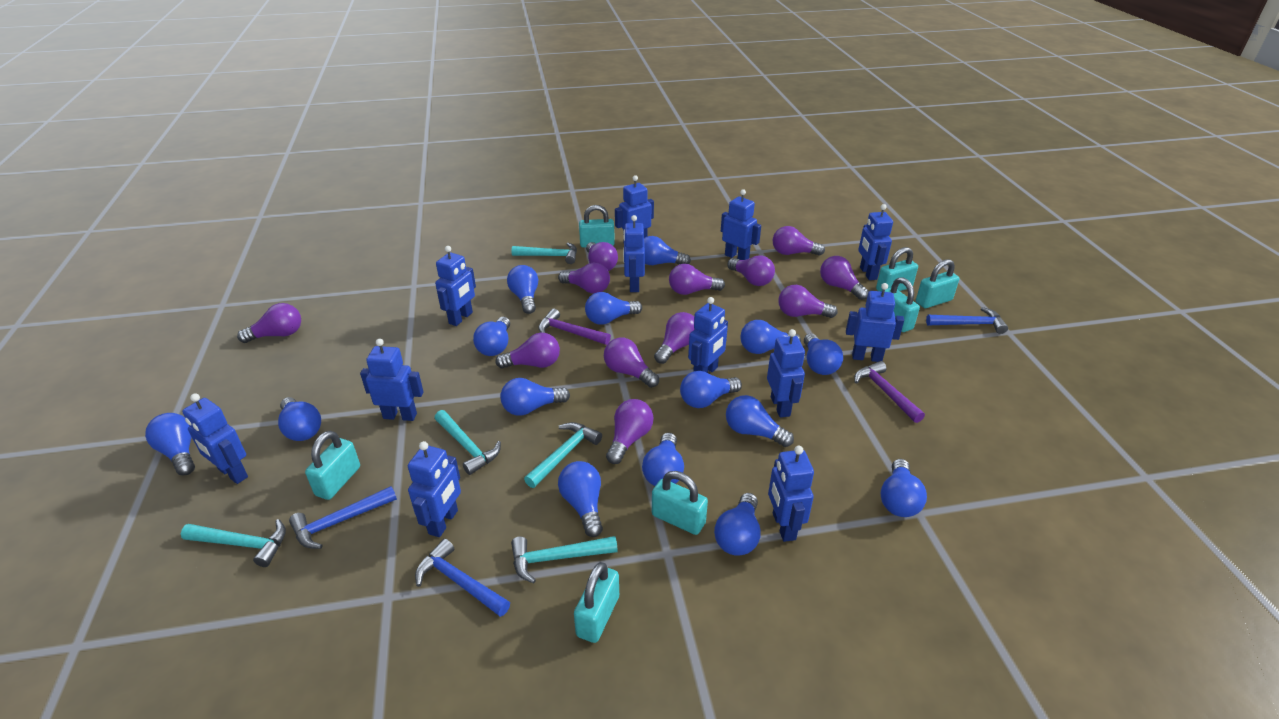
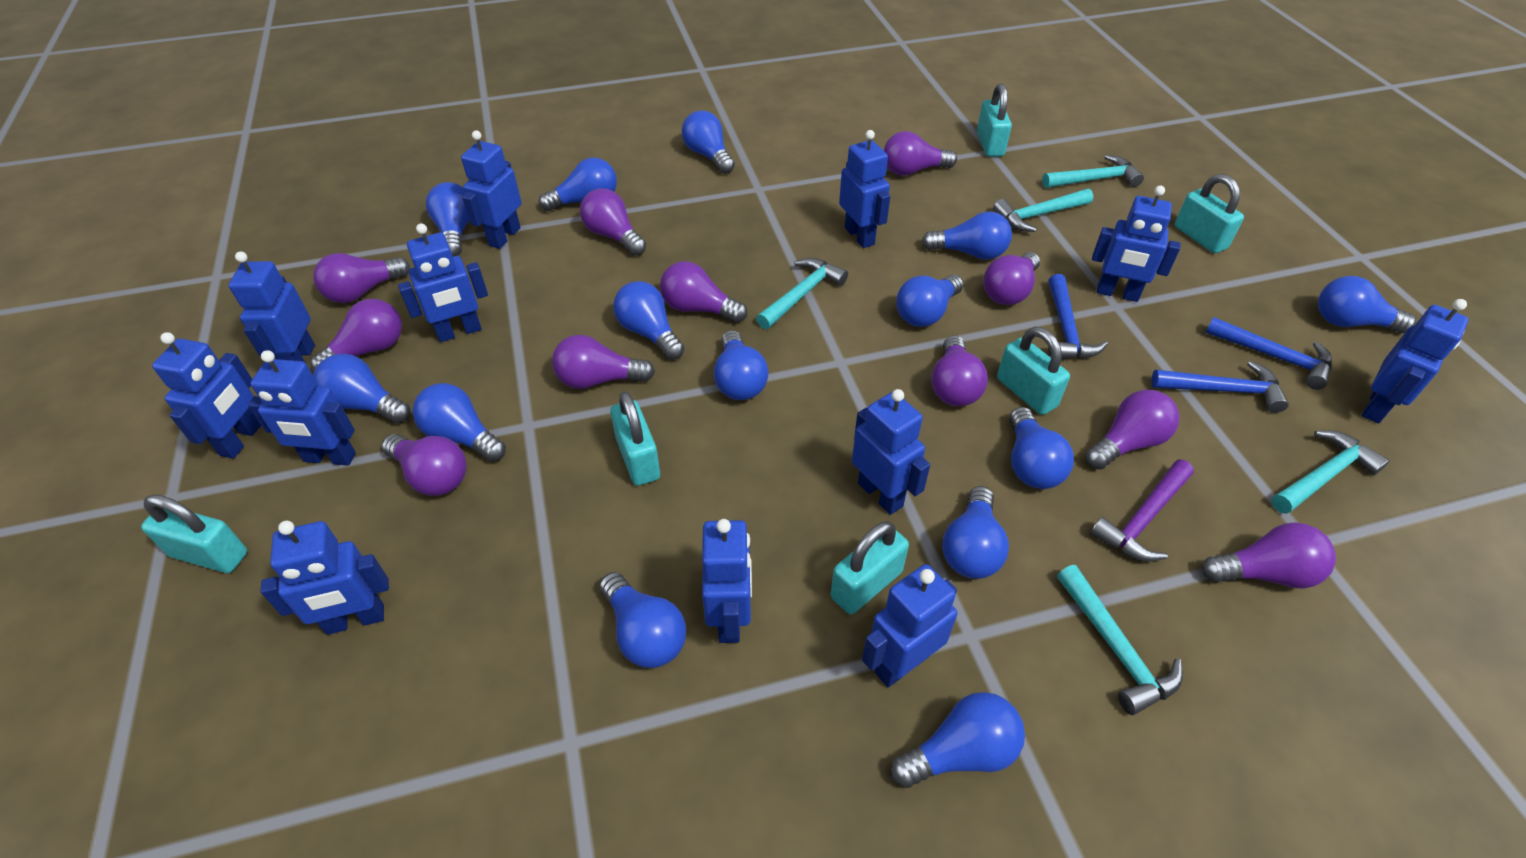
blue light bulb: 15 -> 14
purple hammer: 2 -> 1
purple light bulb: 12 -> 11
turquoise padlock: 7 -> 6

